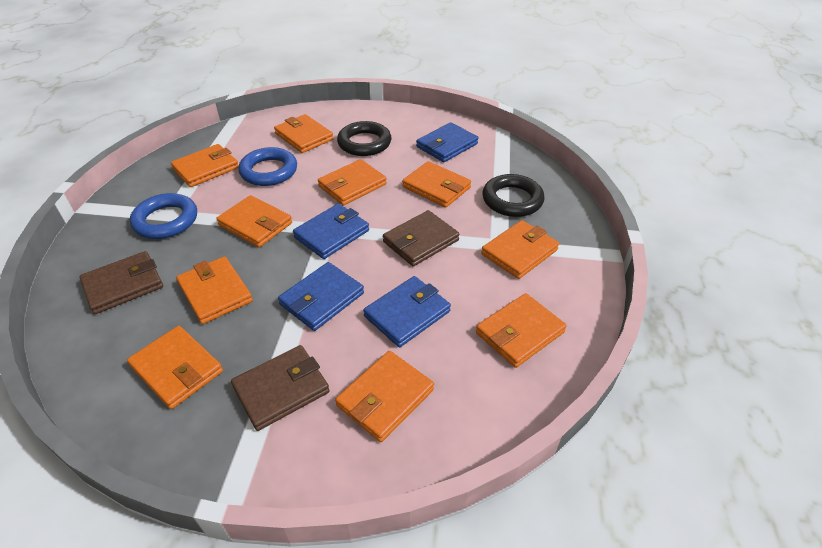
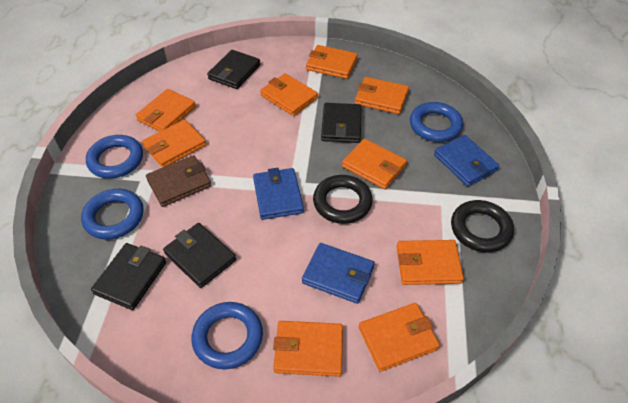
black wallet: 0 -> 4
blue ring: 2 -> 4
blue wallet: 4 -> 3
brown wallet: 3 -> 1
orange wallet: 10 -> 9

